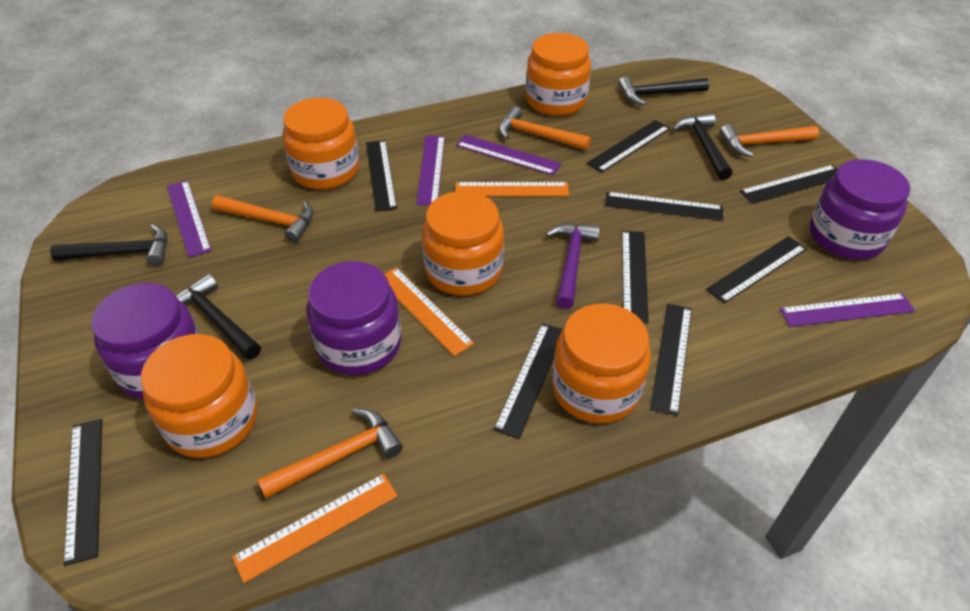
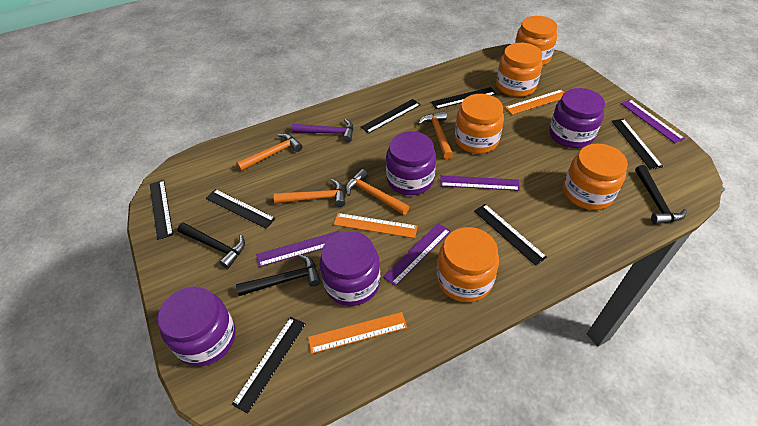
black hammer: 4 -> 3
black ruler: 9 -> 7
purple jar: 3 -> 4

